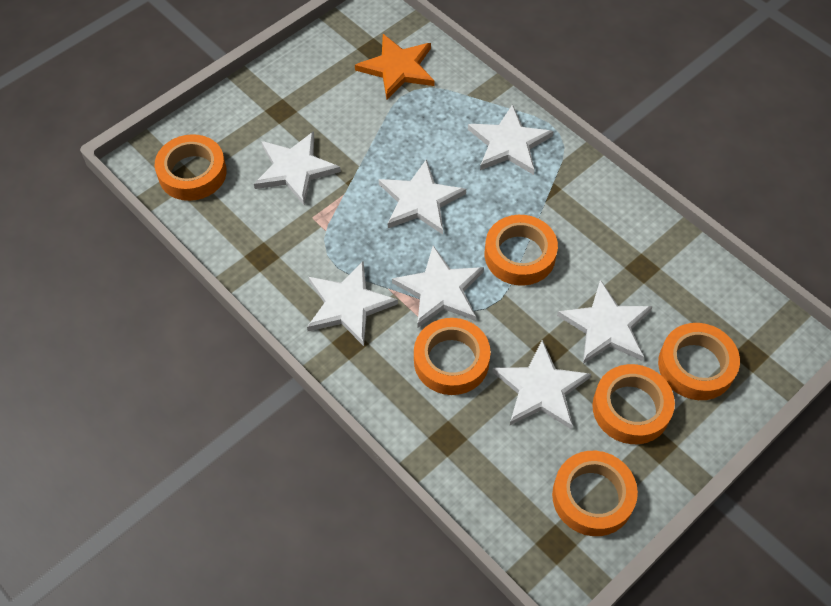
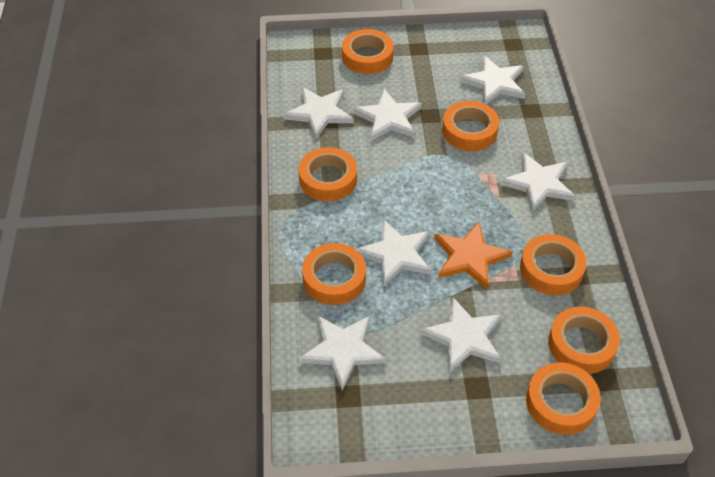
orange tape: 6 -> 7

